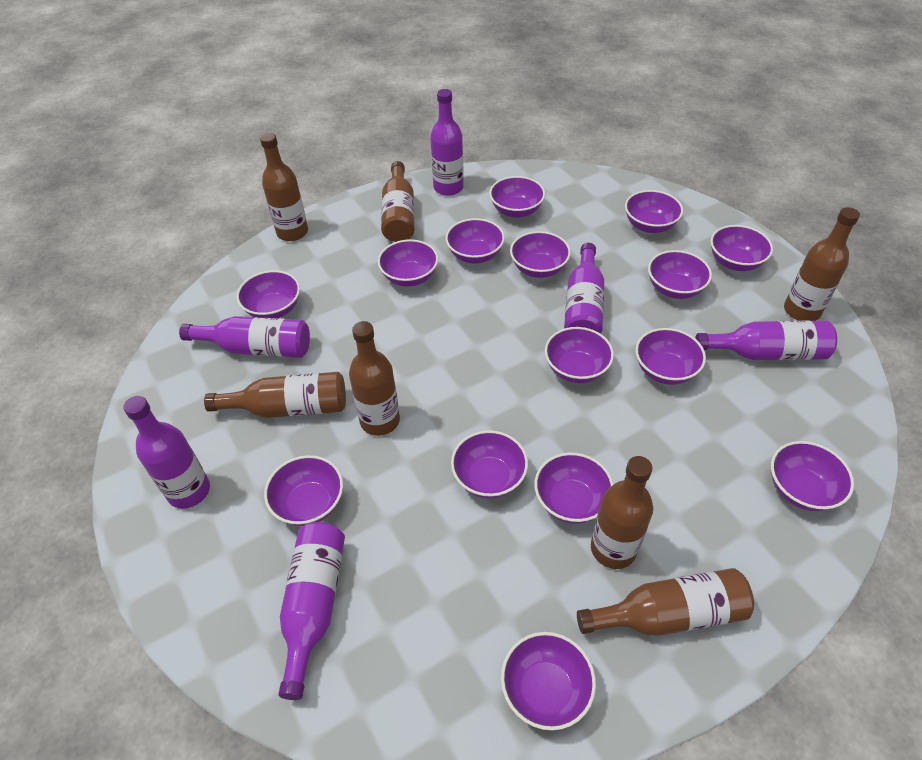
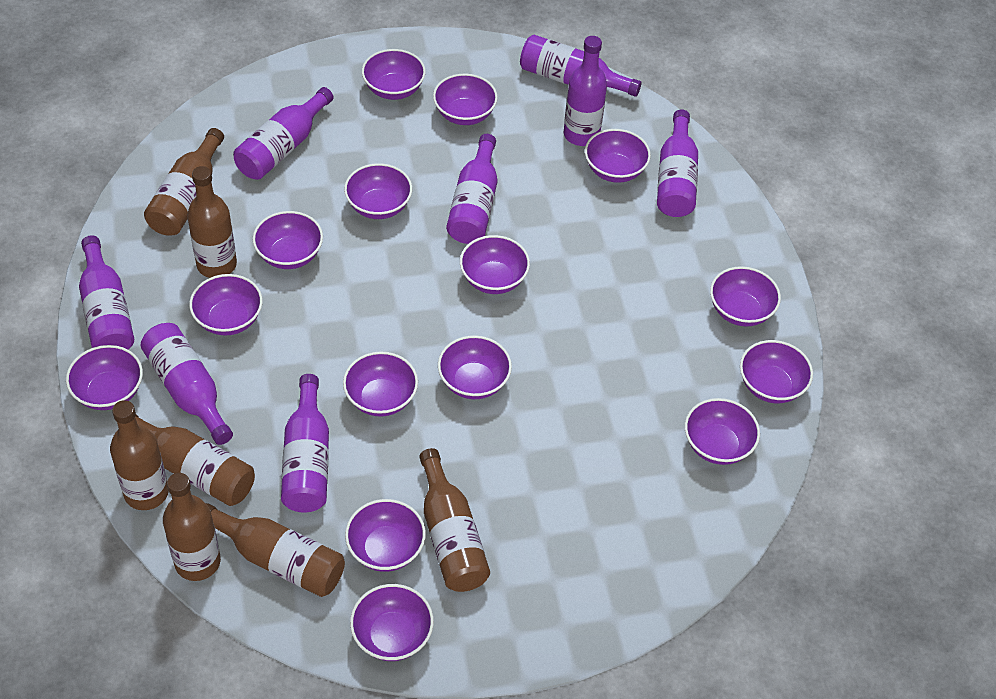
purple bottle: 6 -> 8

